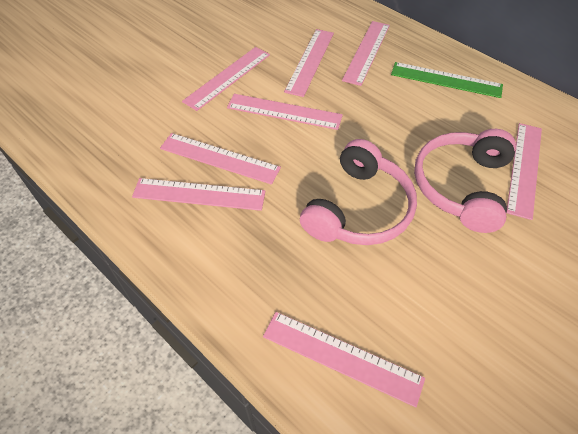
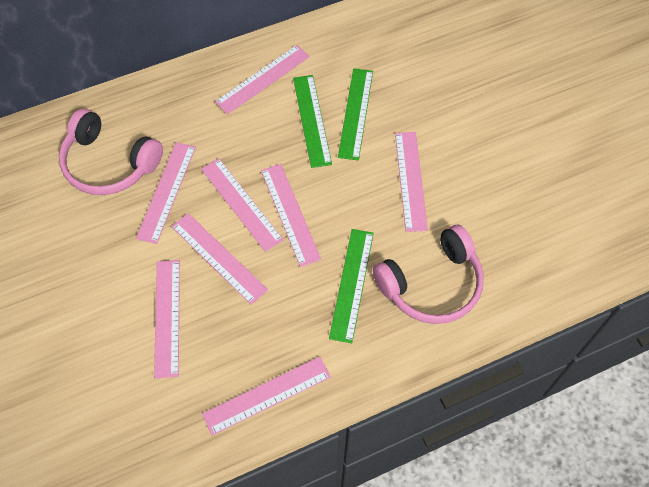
green ruler: 1 -> 3

